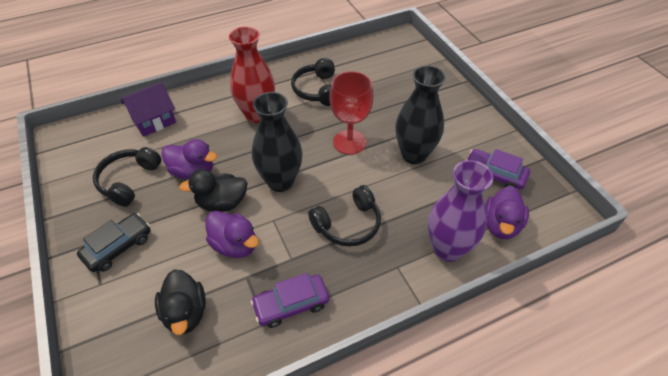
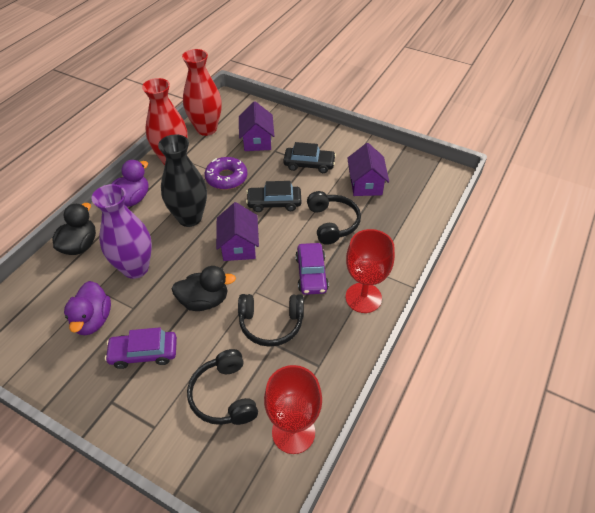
black car: 1 -> 2
black vase: 2 -> 1
purple donut: 0 -> 1
purple duck: 3 -> 2
purple house: 1 -> 3
red goblet: 1 -> 2
red vase: 1 -> 2

